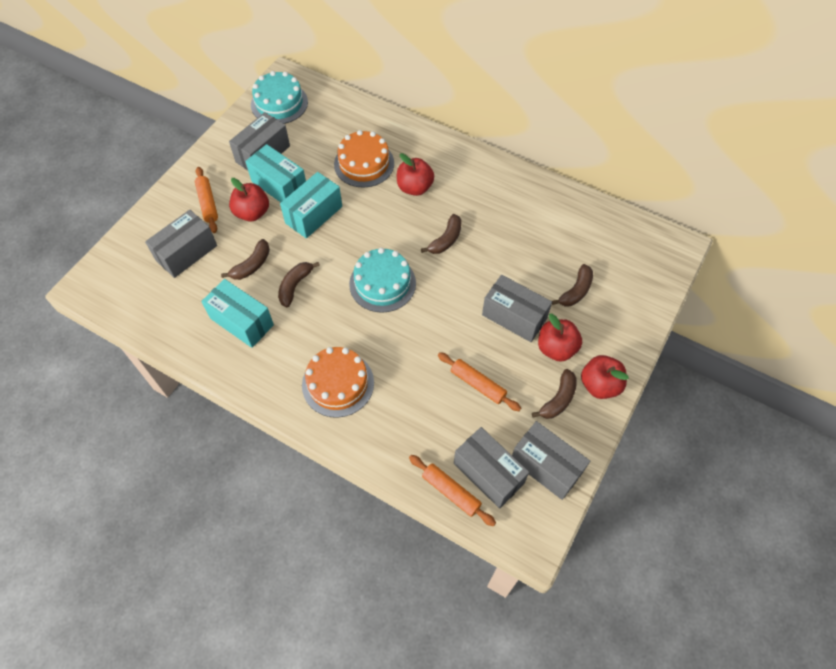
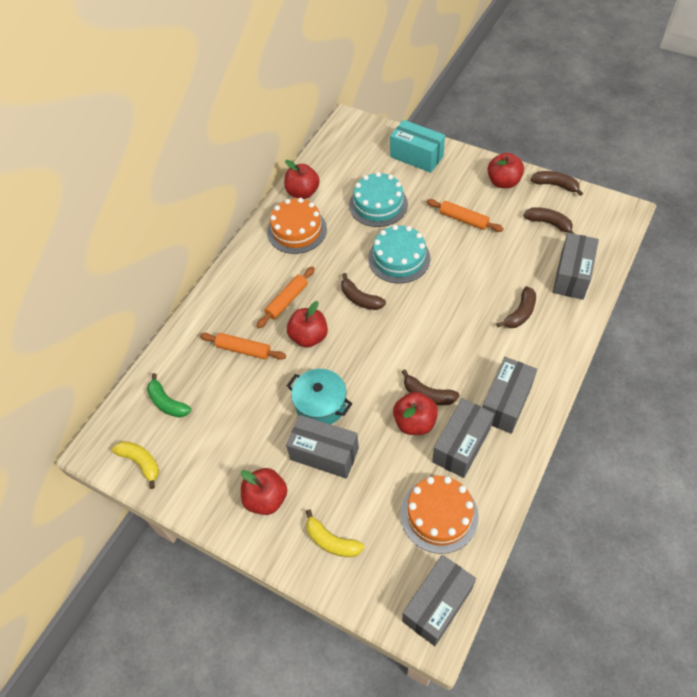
green banana: 0 -> 1
red apple: 4 -> 5
turquoise box: 3 -> 1
turquoise pot: 0 -> 1
yellow banana: 0 -> 2

